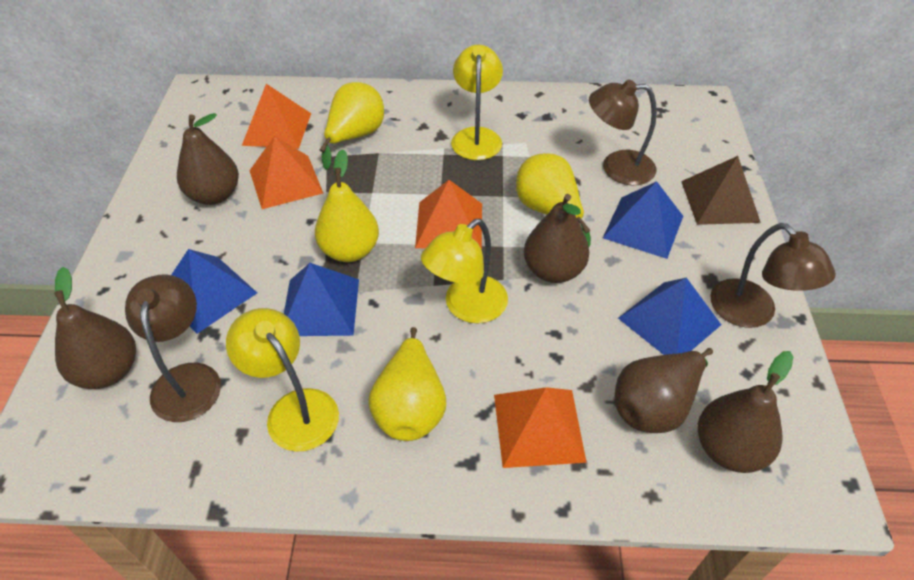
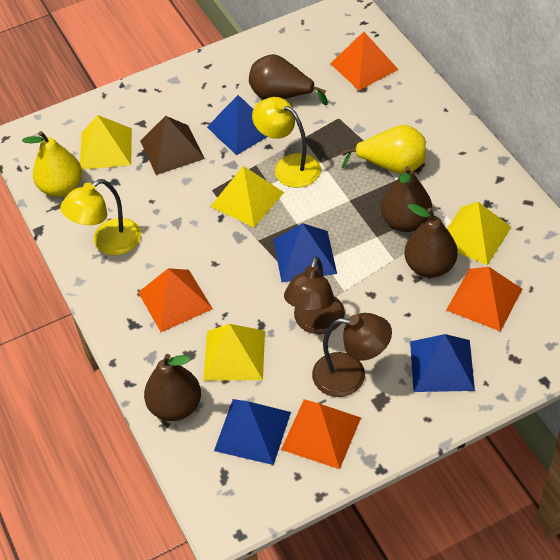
brown lamp: 3 -> 2
brown pear: 5 -> 4
yellow lamp: 3 -> 2
yellow pear: 4 -> 2
yellow pyramid: 0 -> 4

